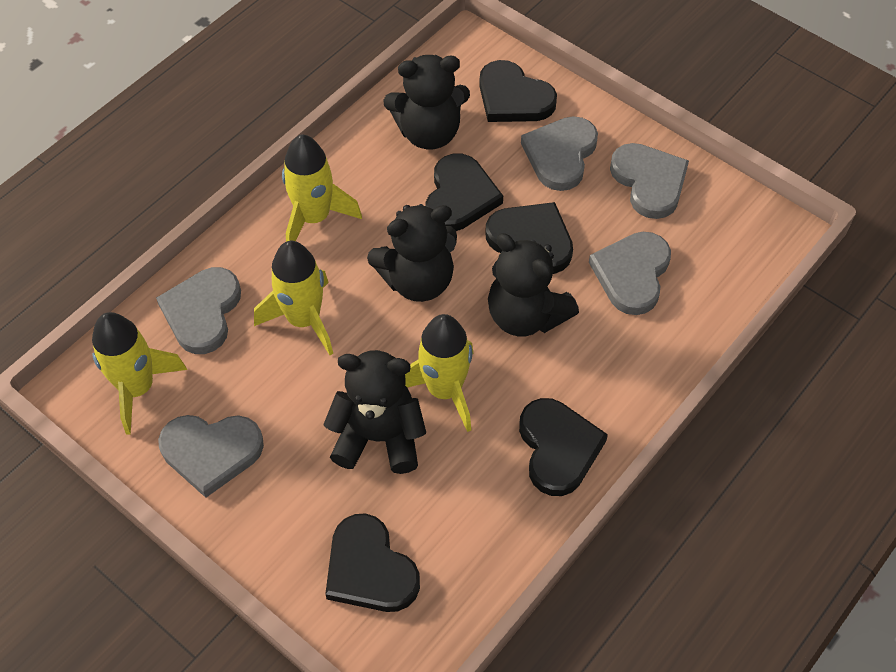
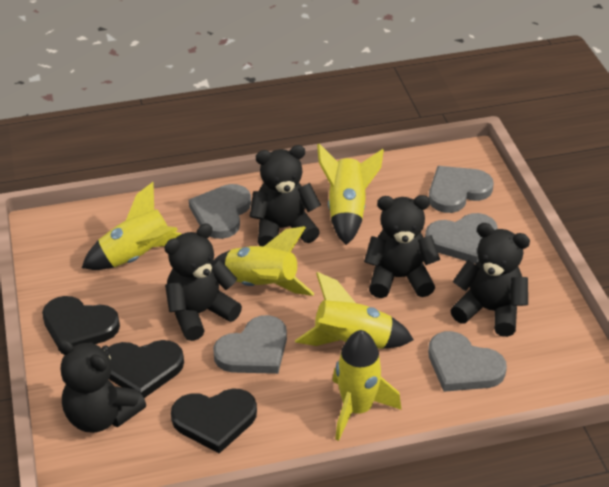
black heart: 5 -> 3
black teddy bear: 4 -> 5
yellow rocket: 4 -> 5

